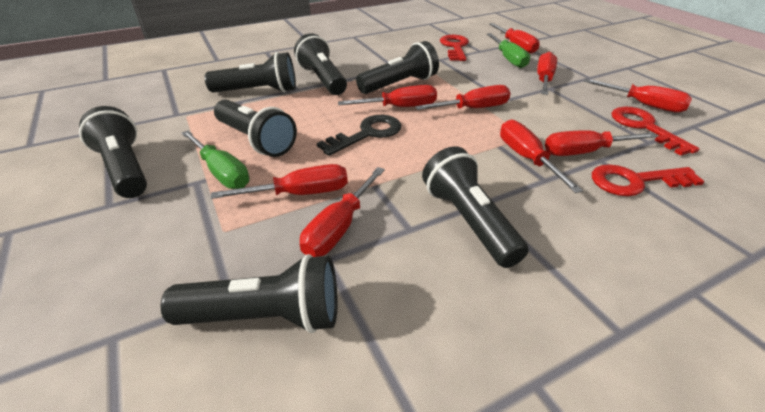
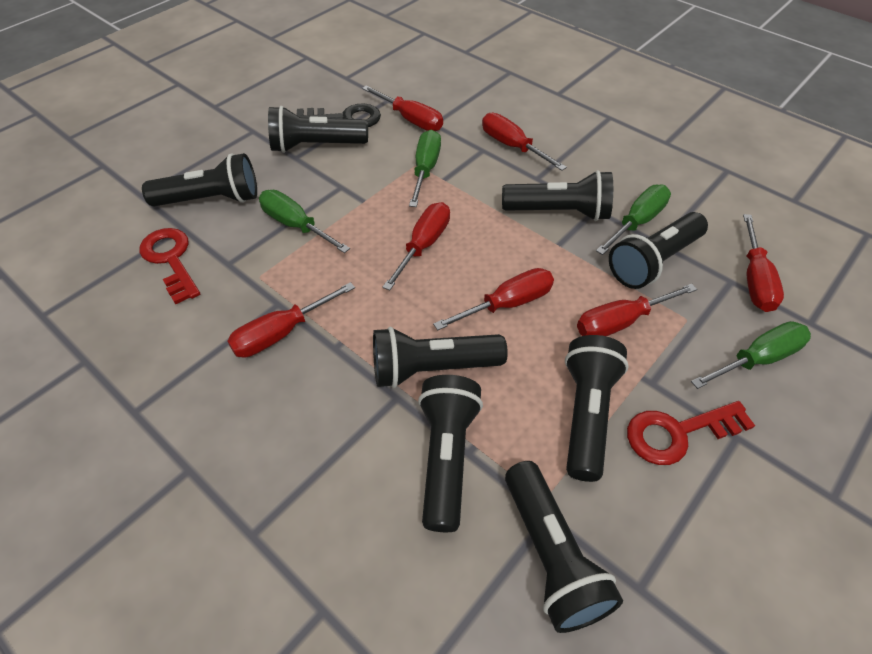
black flashlight: 7 -> 8
green screwdriver: 2 -> 4
red key: 3 -> 2
red screwdriver: 9 -> 7

